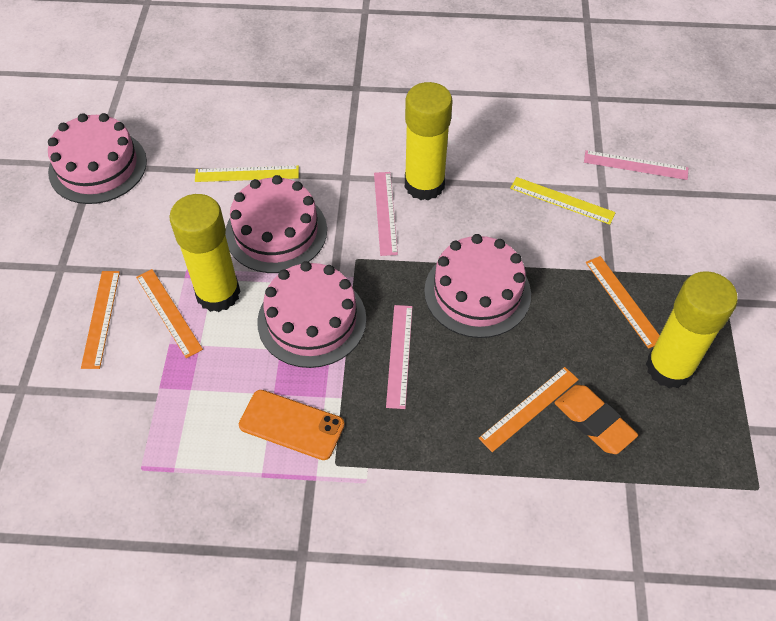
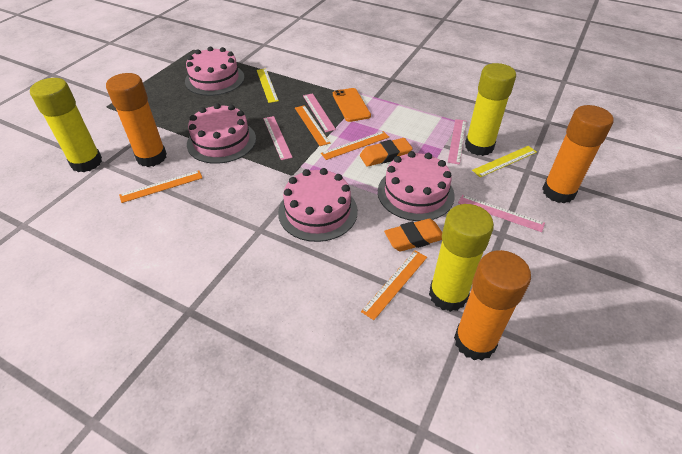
orange eraser: 1 -> 2
orange glue stick: 0 -> 3
pink ruler: 3 -> 4

